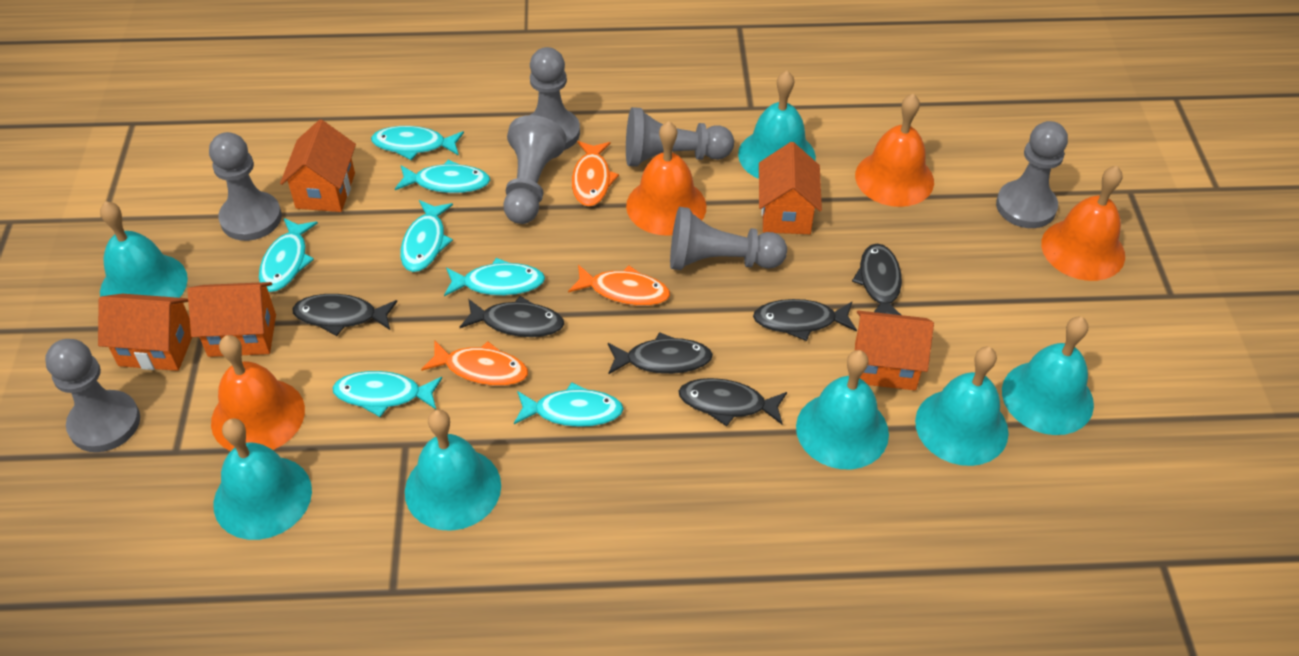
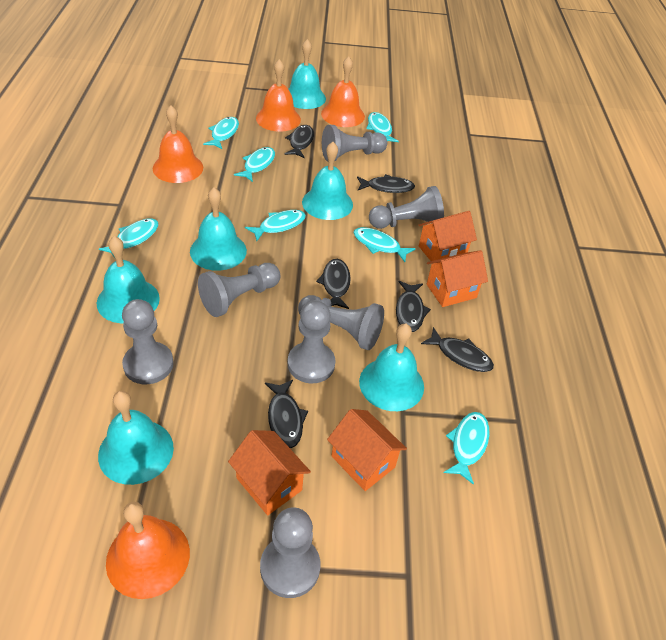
orange fish: 3 -> 0
orange house: 5 -> 4
turquoise bell: 7 -> 6

